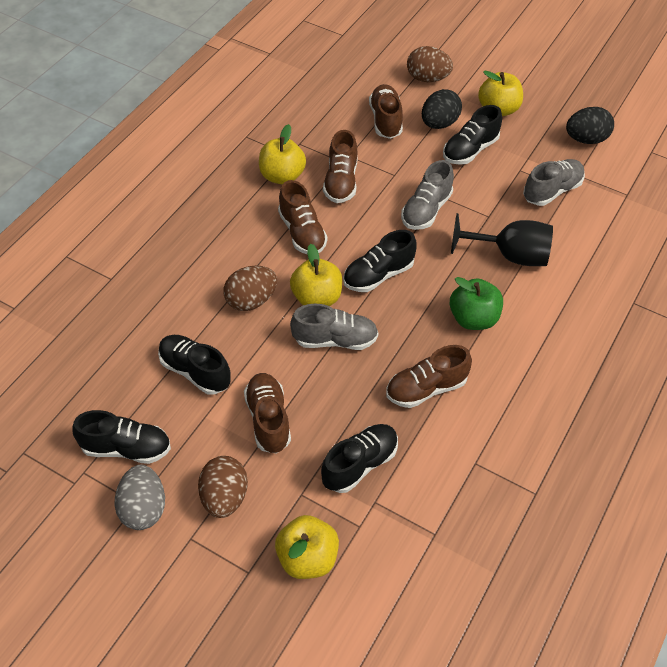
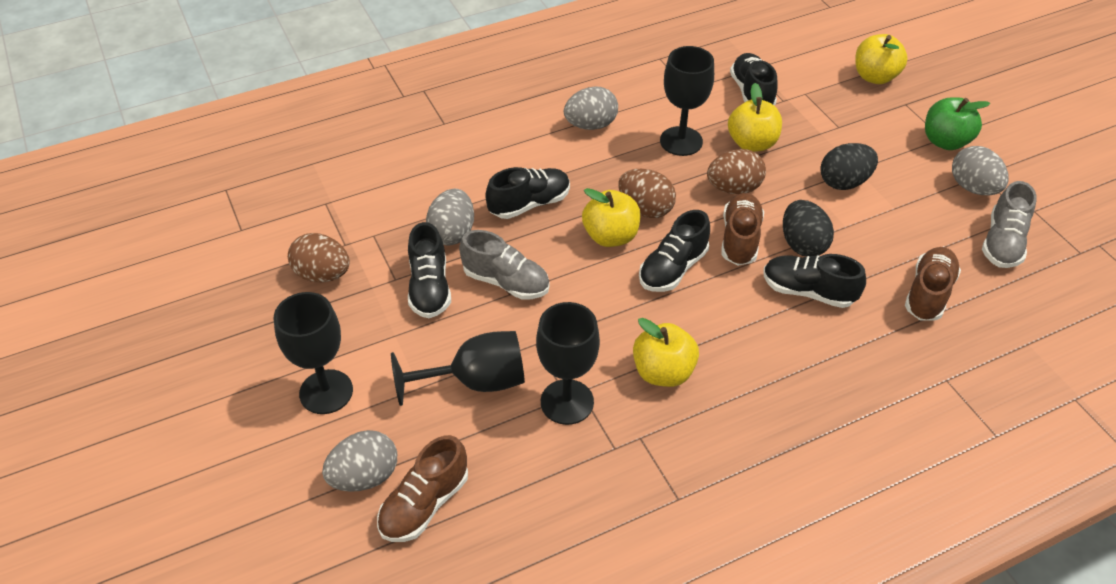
black goblet: 1 -> 4
brown shoe: 5 -> 3
grey egg: 1 -> 4
grey shoe: 3 -> 2

